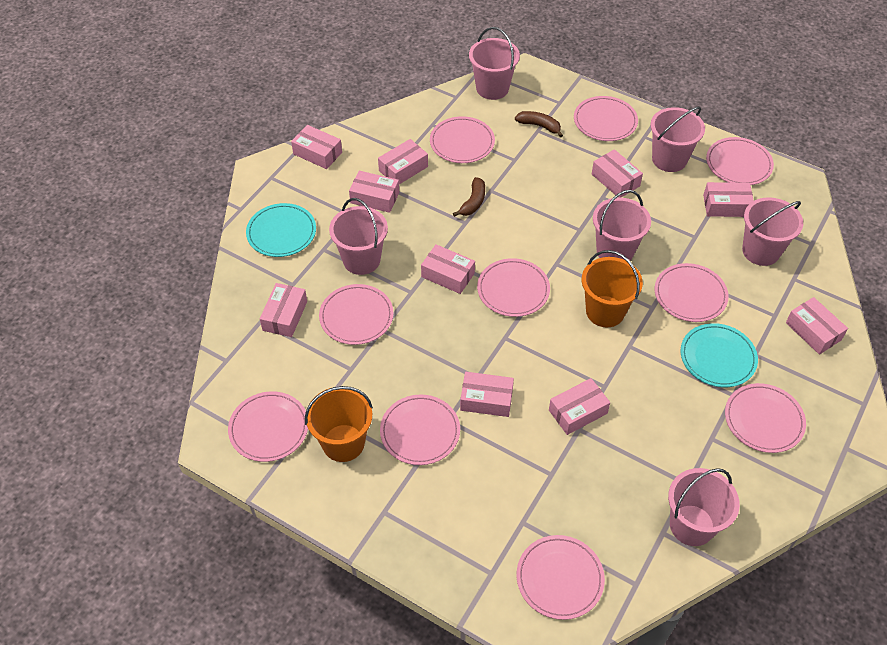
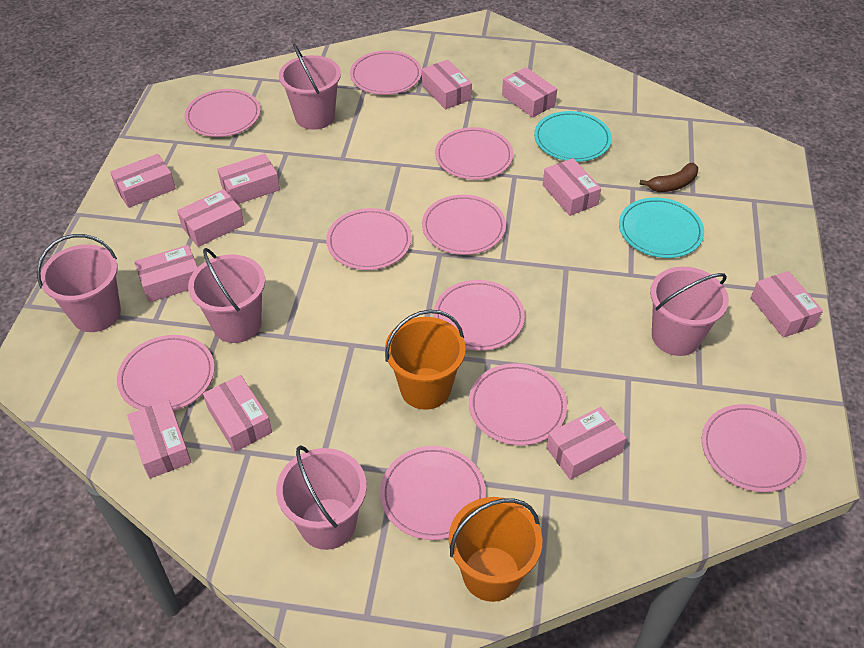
brown banana: 2 -> 1
pink box: 10 -> 11
pink bucket: 6 -> 5

